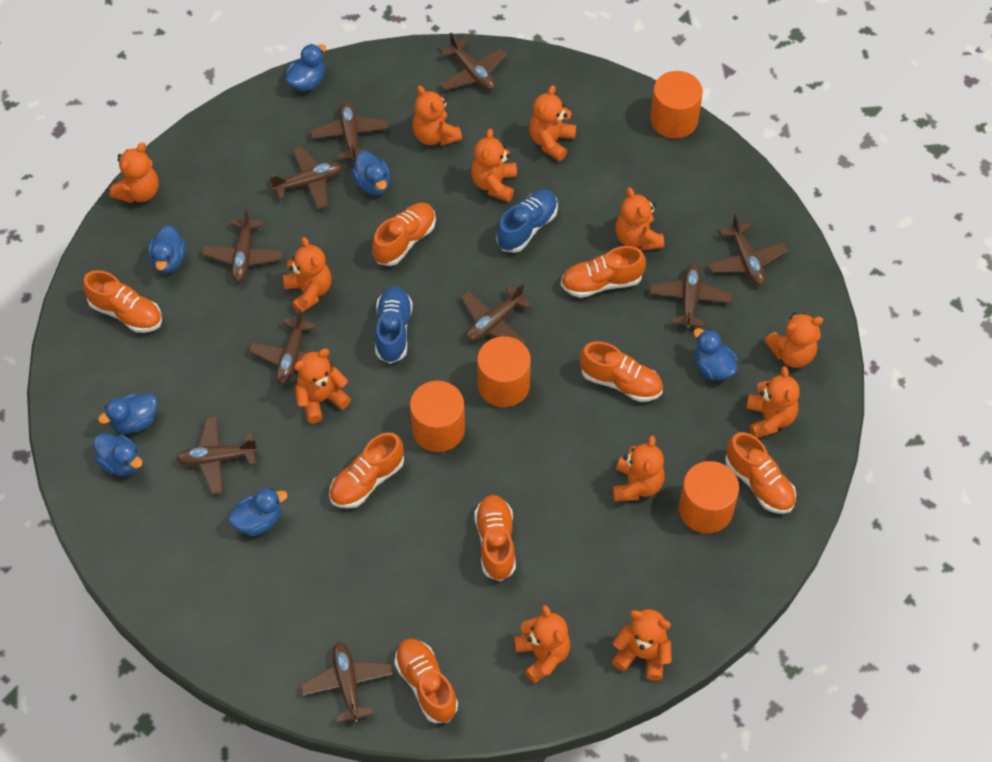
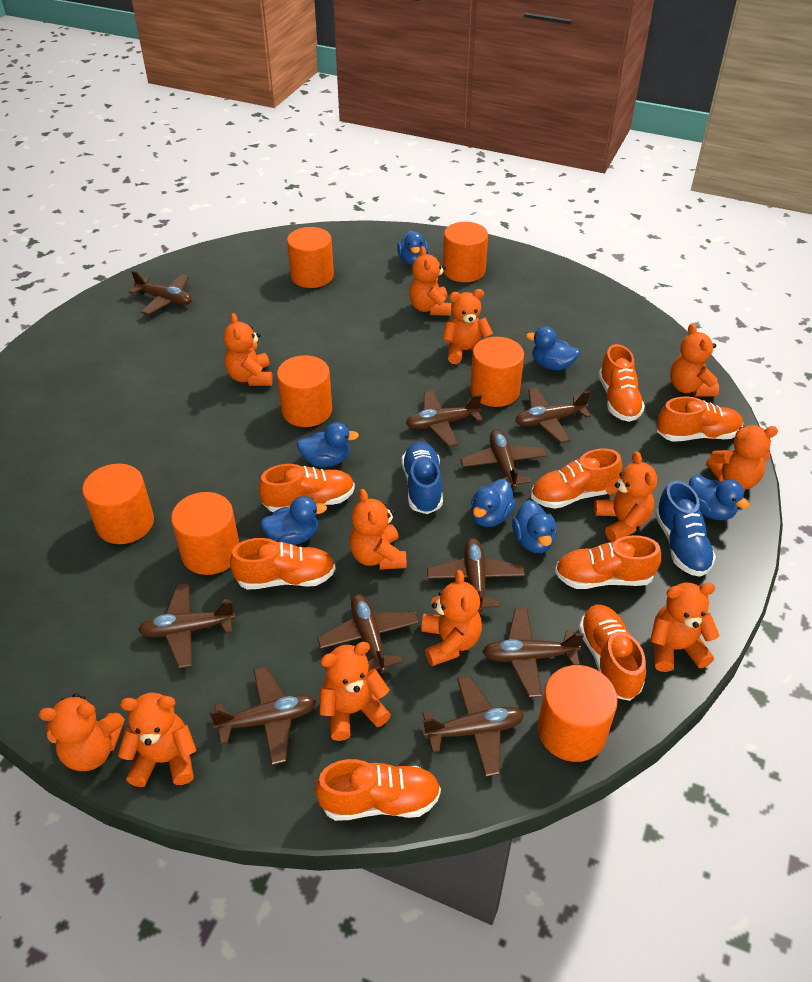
orange cylinder: 4 -> 7

